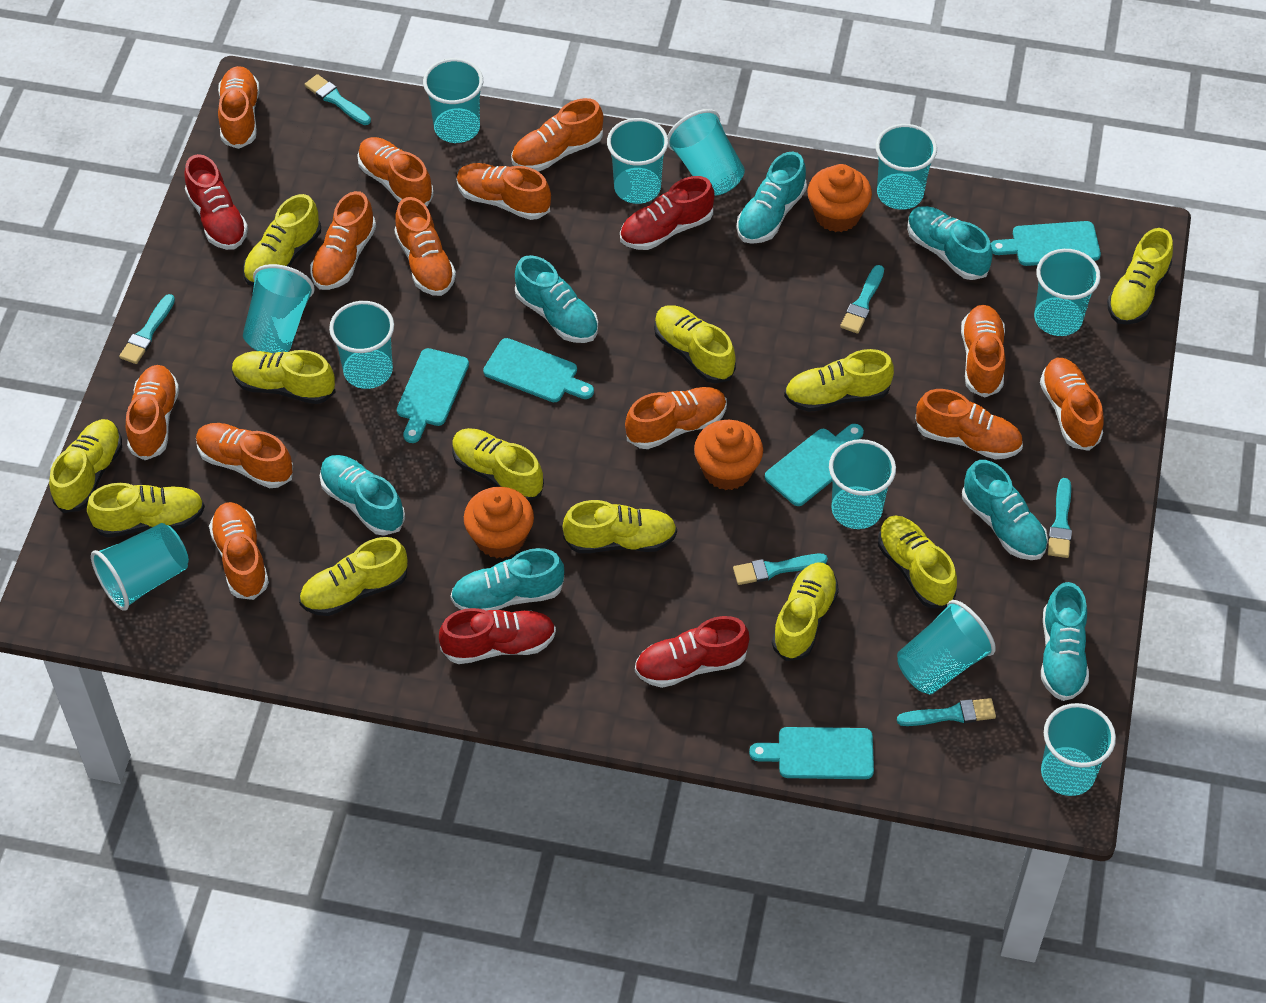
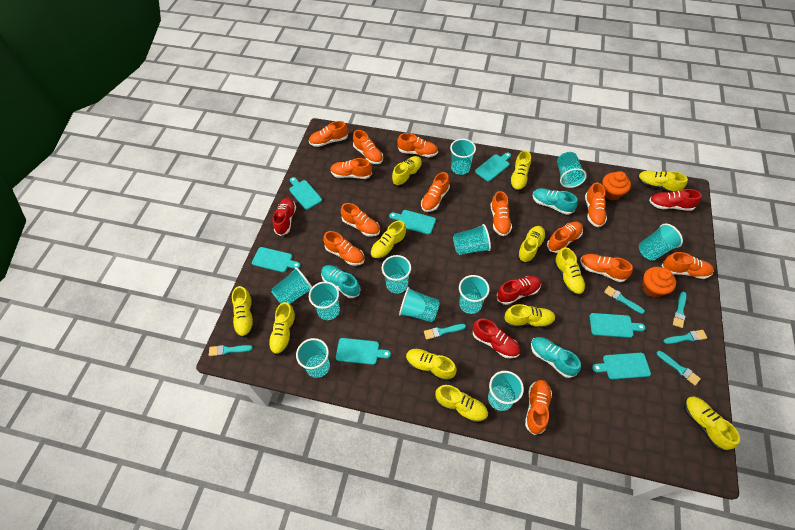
orange cupcake: 3 -> 2
turquoise cutting board: 5 -> 7
turquoise shoe: 7 -> 3

